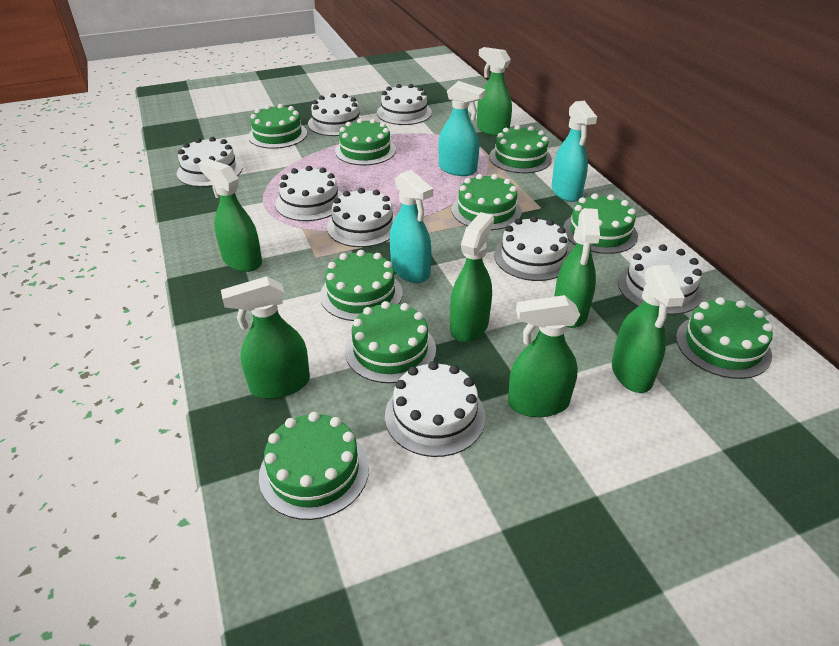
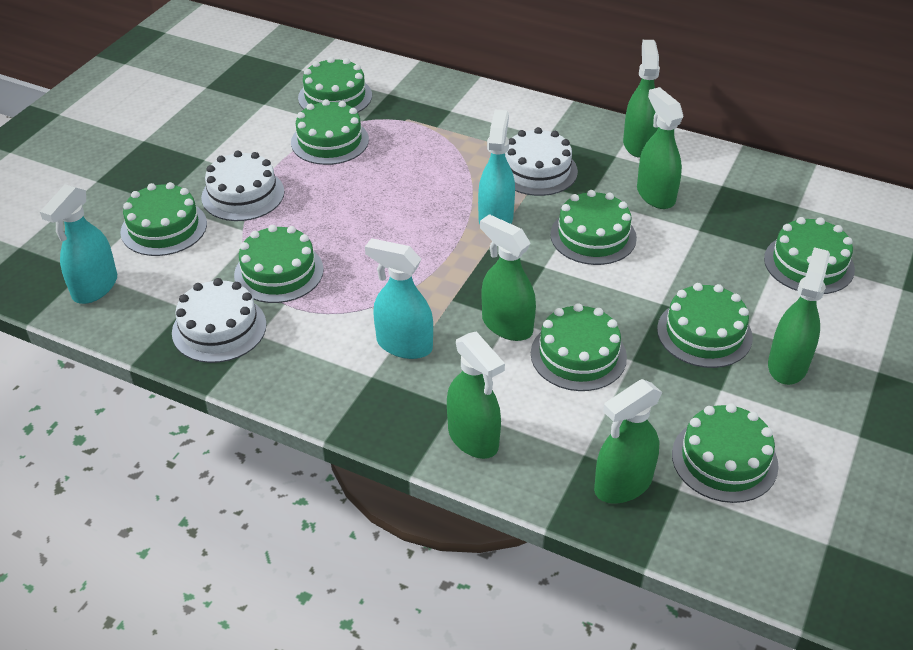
green spray bottle: 7 -> 6
white cake: 8 -> 3

